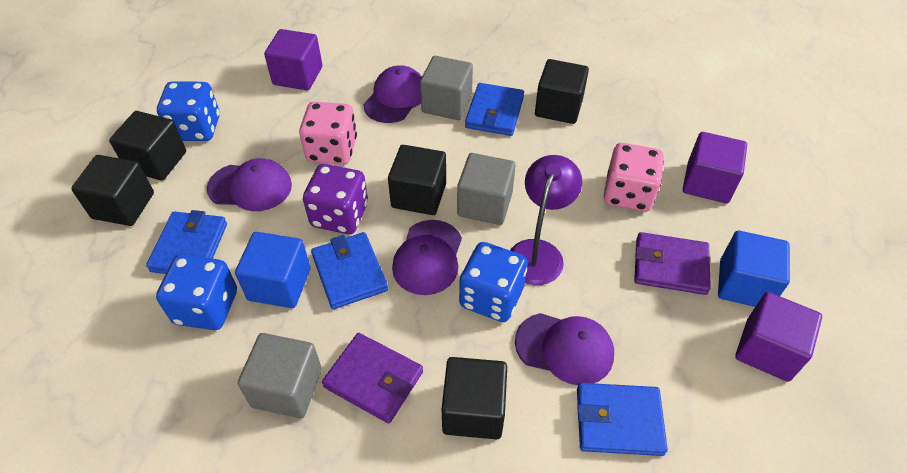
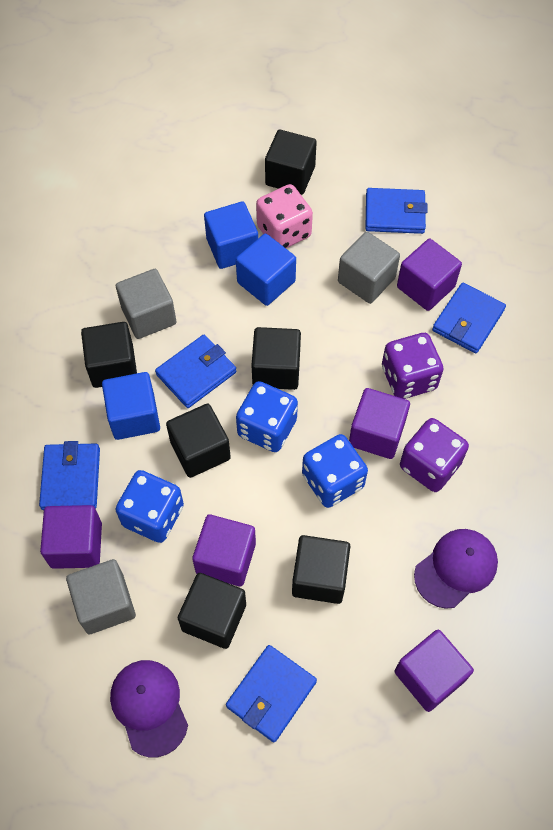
black cube: 5 -> 6
blue cube: 2 -> 3
blue wallet: 4 -> 5
pink dice: 2 -> 1
purple cap: 4 -> 2
purple cube: 3 -> 5
purple dice: 1 -> 2
purple lamp: 1 -> 0
purple wallet: 2 -> 0

